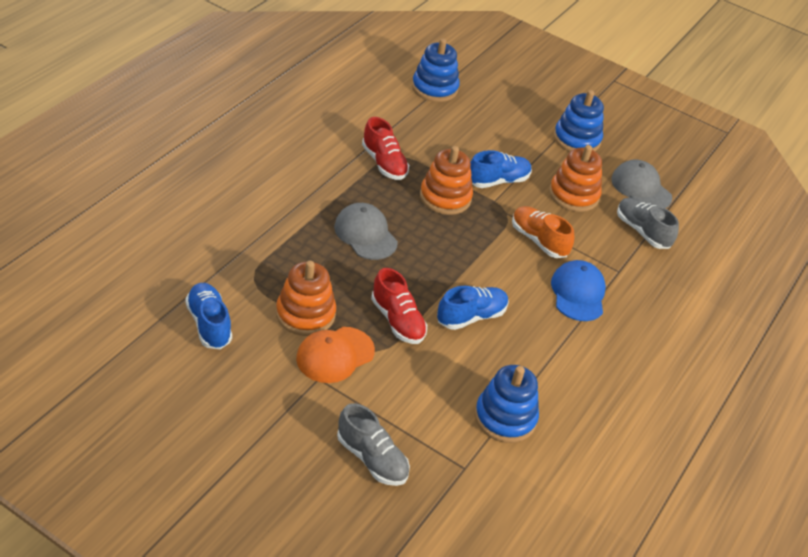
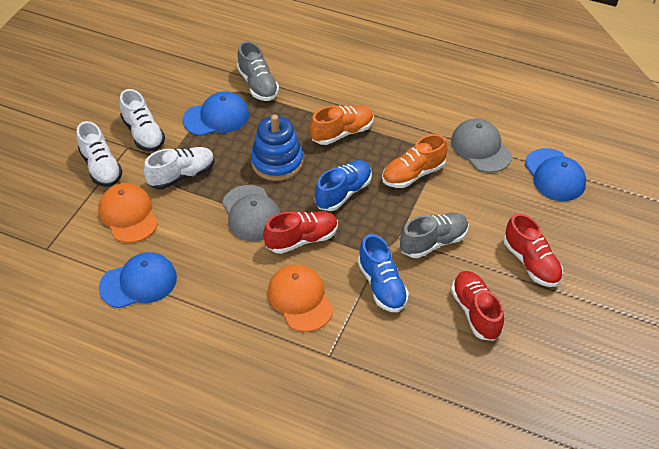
blue cap: 1 -> 3
blue shoe: 3 -> 2
blue stacking toy: 3 -> 1
orange cap: 1 -> 2
orange shoe: 1 -> 2
orange stacking toy: 3 -> 0
red shoe: 2 -> 3
white shoe: 0 -> 3

